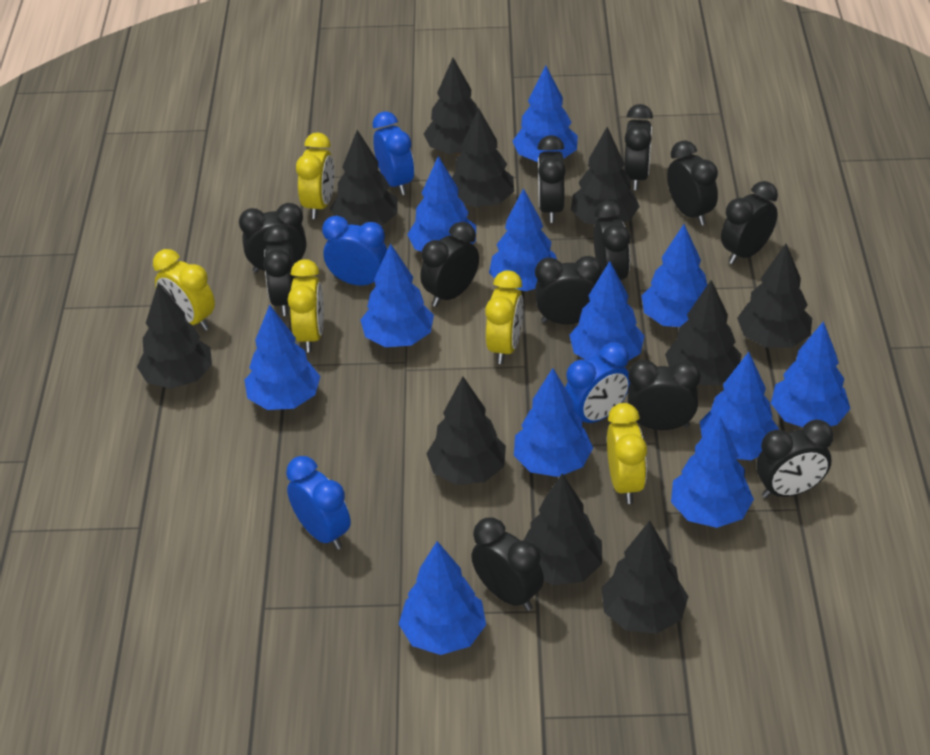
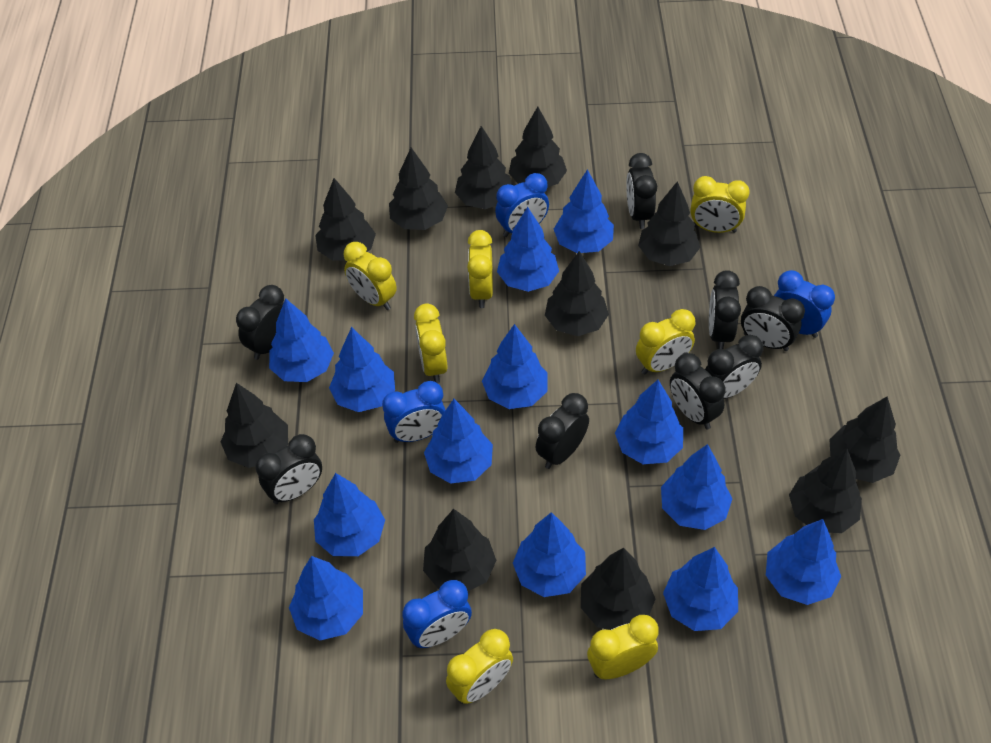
black clock: 12 -> 8
black tree: 10 -> 11
blue tree: 12 -> 13
yellow clock: 5 -> 7

